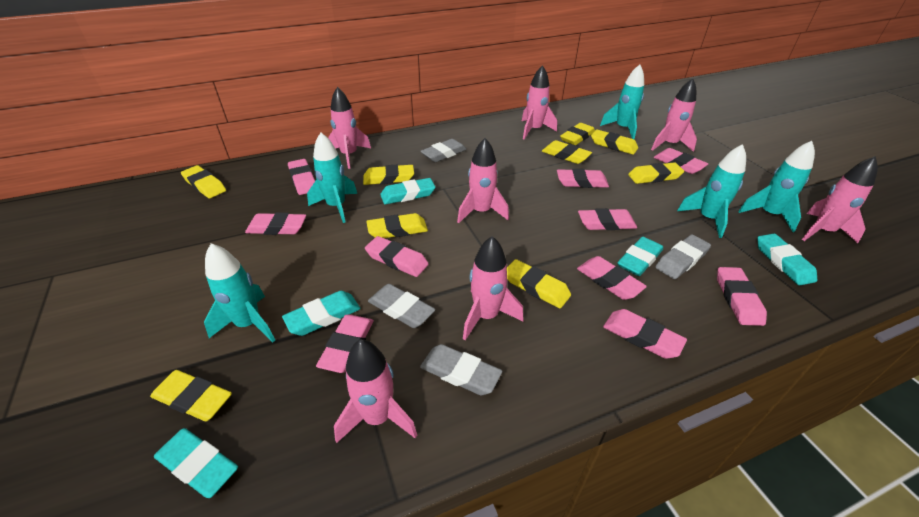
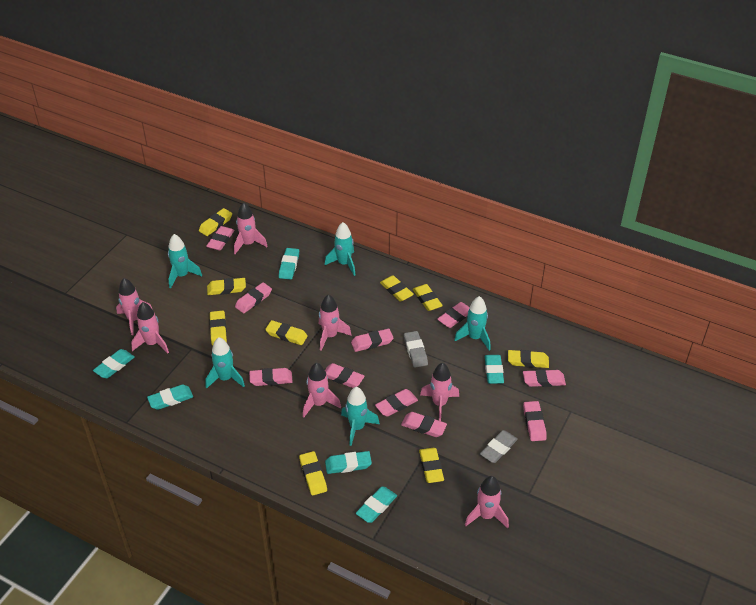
grey eraser: 4 -> 2
turquoise eraser: 5 -> 6

